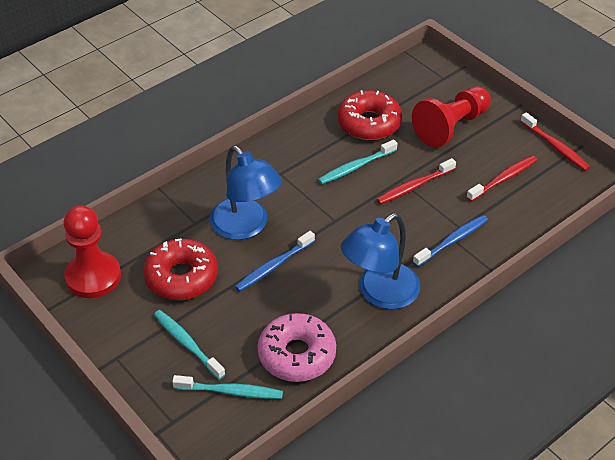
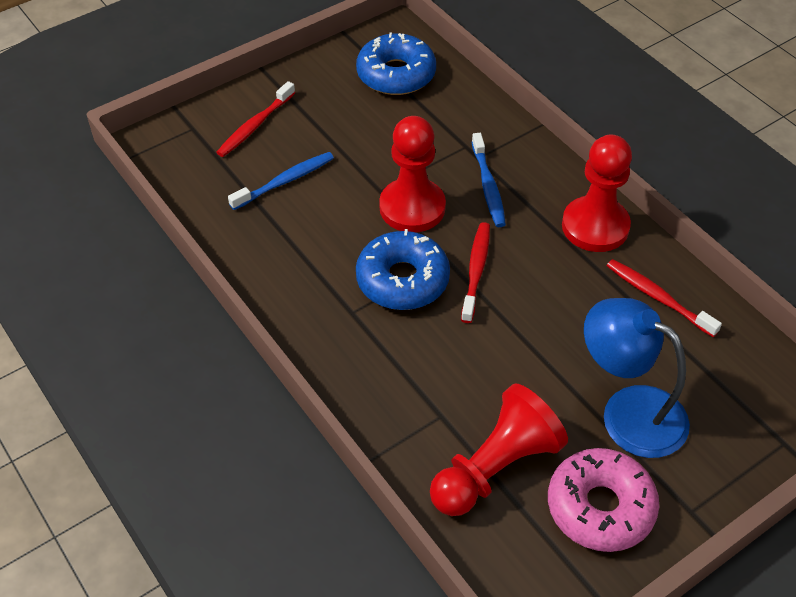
blue donut: 0 -> 2
blue lamp: 2 -> 1
red donut: 2 -> 0
red pawn: 2 -> 3
turquoise toothbrush: 3 -> 0

